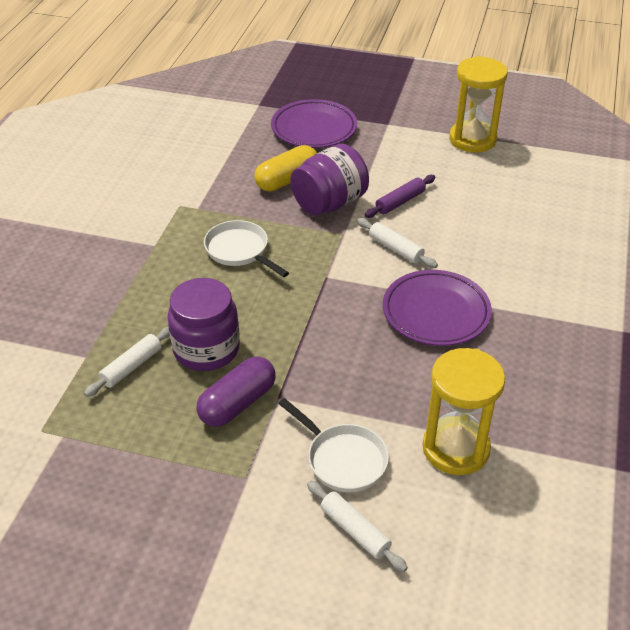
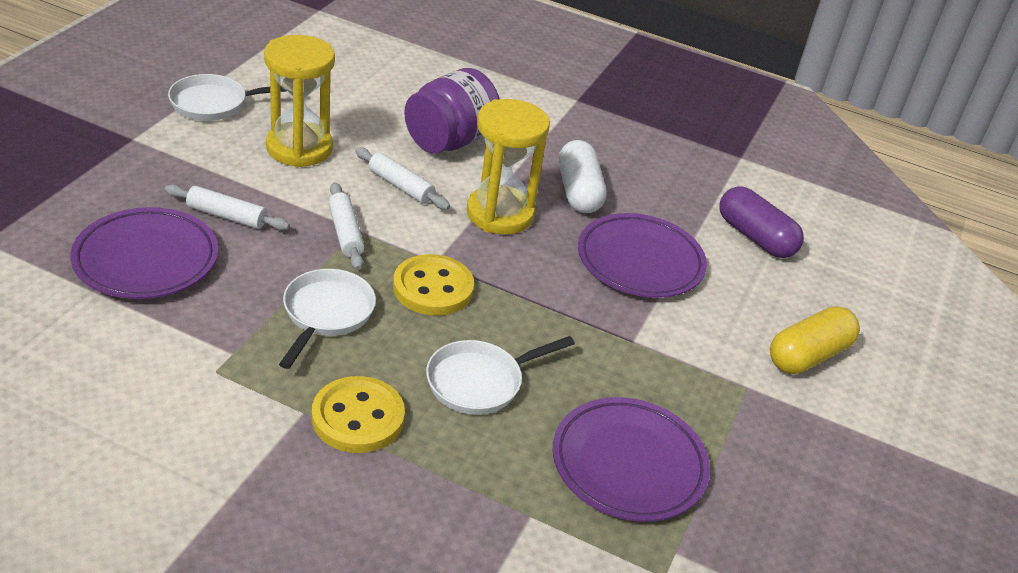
purple jar: 2 -> 1
purple plate: 2 -> 3
purple rolling pin: 1 -> 0
white capsule: 0 -> 1
white pan: 2 -> 3
yellow button: 0 -> 2

